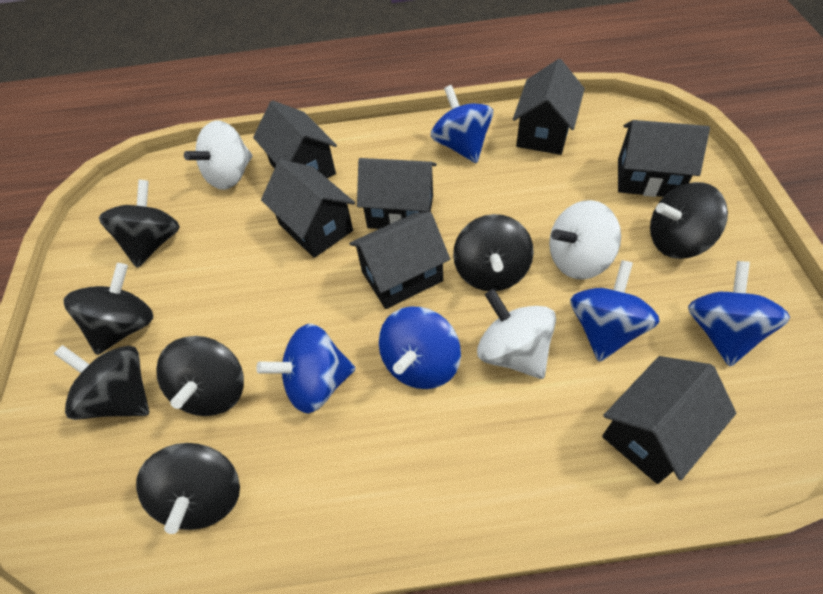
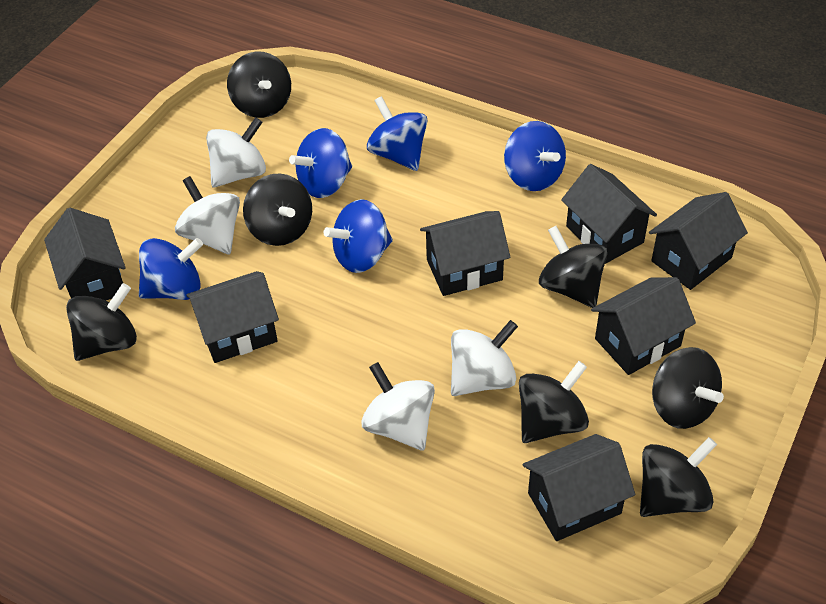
white spinning top: 3 -> 4

